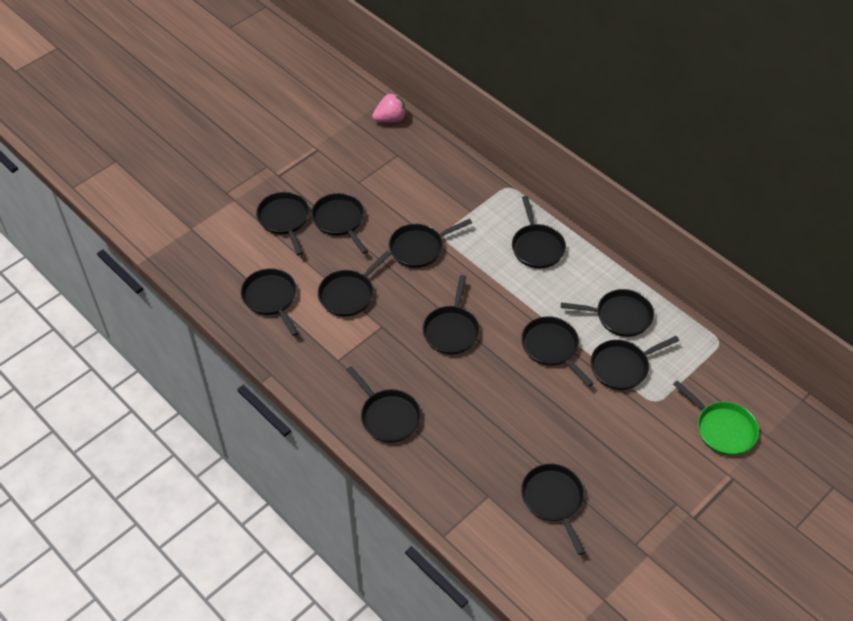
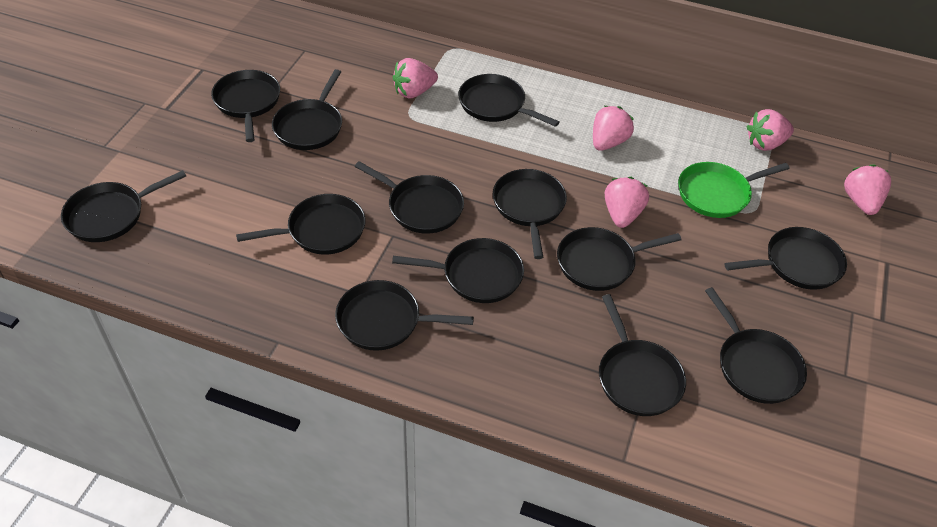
black pan: 12 -> 13
pink strawberry: 1 -> 5

